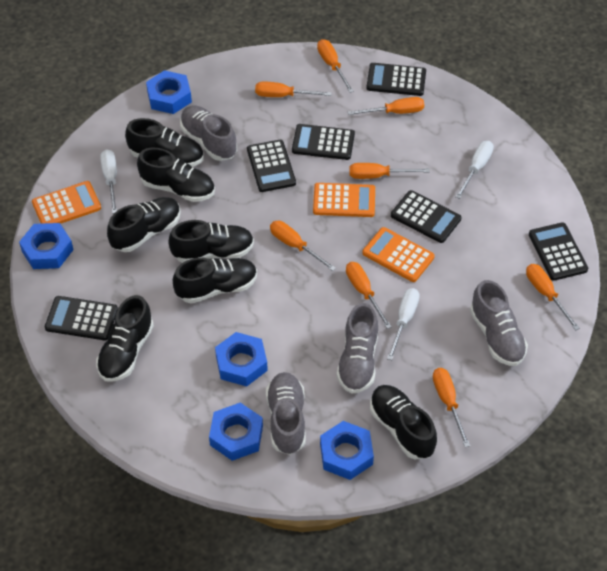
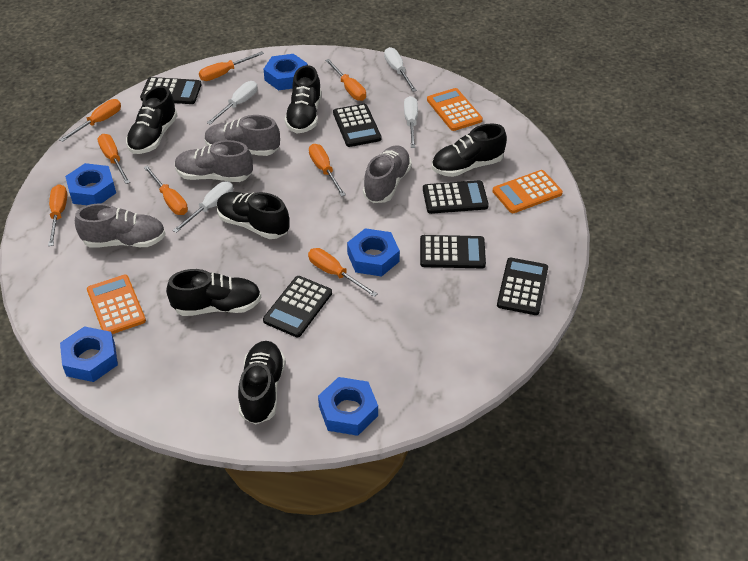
black shoe: 7 -> 6
white screwdriver: 3 -> 4

